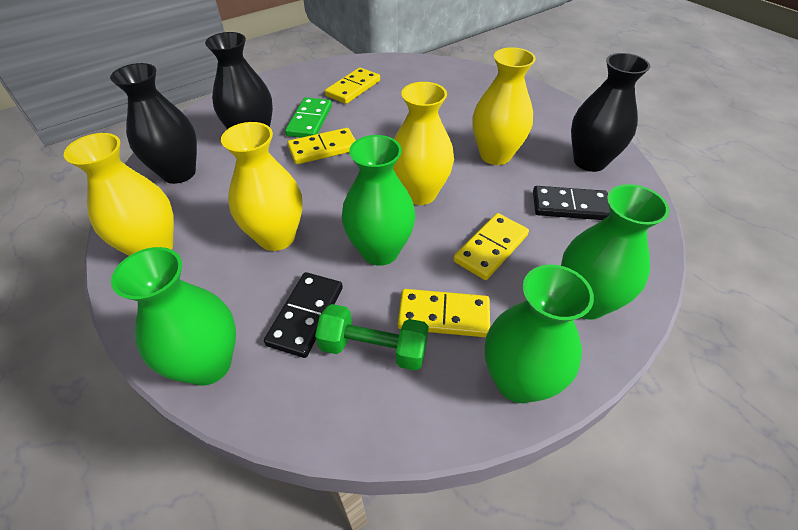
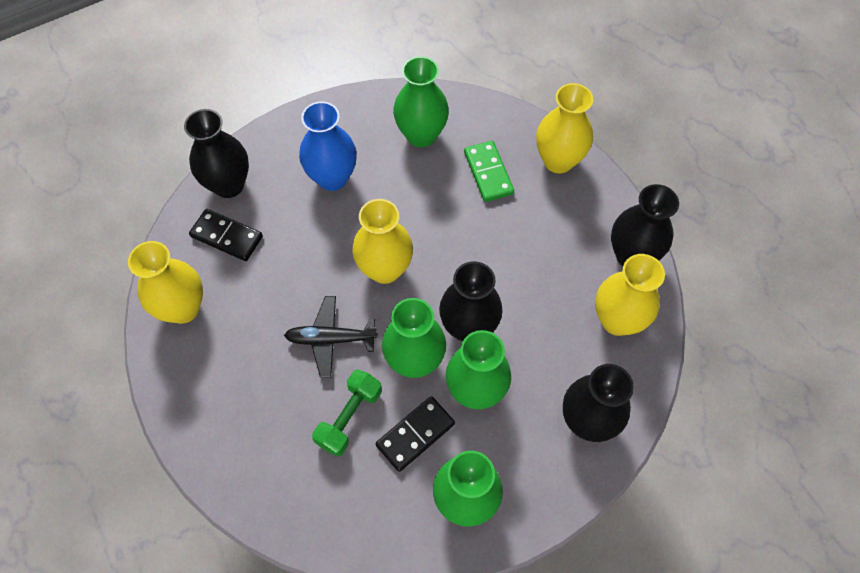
black plane: 0 -> 1
black vase: 3 -> 4
blue vase: 0 -> 1
yellow domino: 4 -> 0

